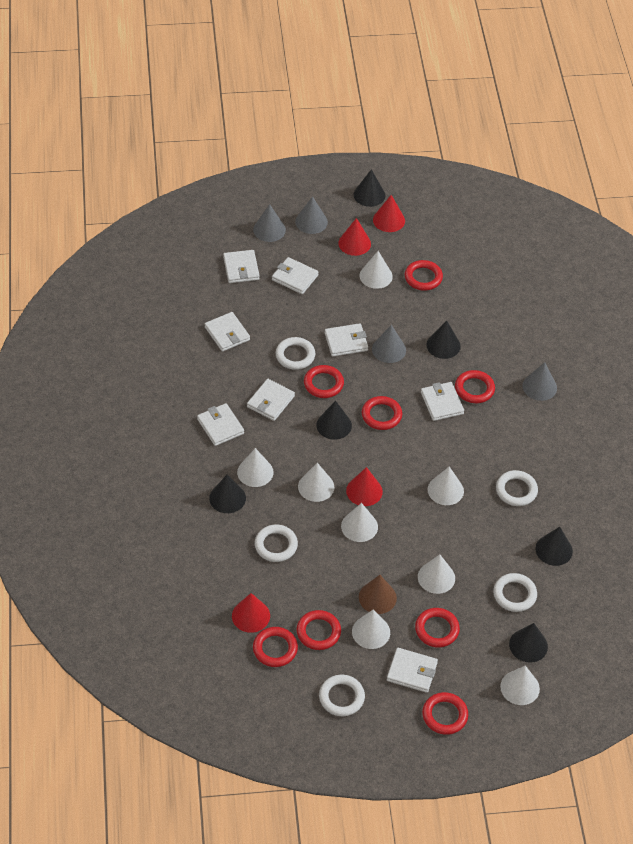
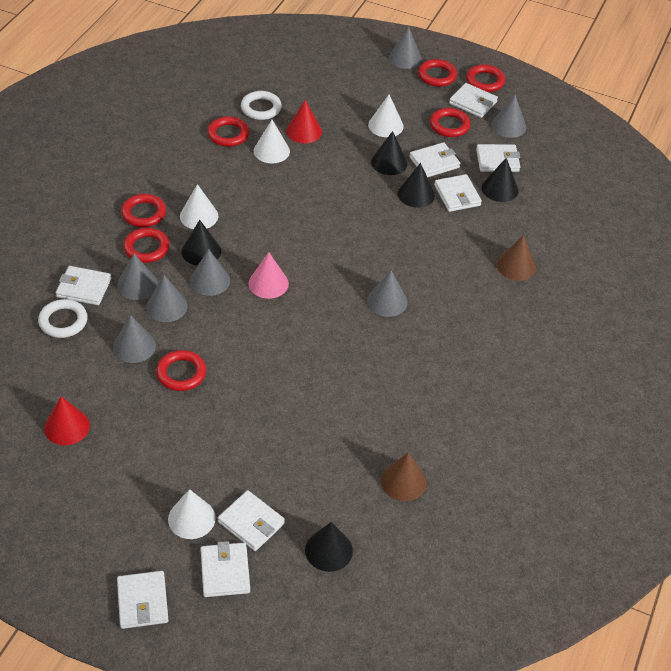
black cone: 6 -> 5
brown cone: 1 -> 2
grey cone: 4 -> 7
pink cone: 0 -> 1
red cone: 4 -> 2
red ring: 8 -> 7
white cone: 8 -> 4
white ring: 5 -> 2

